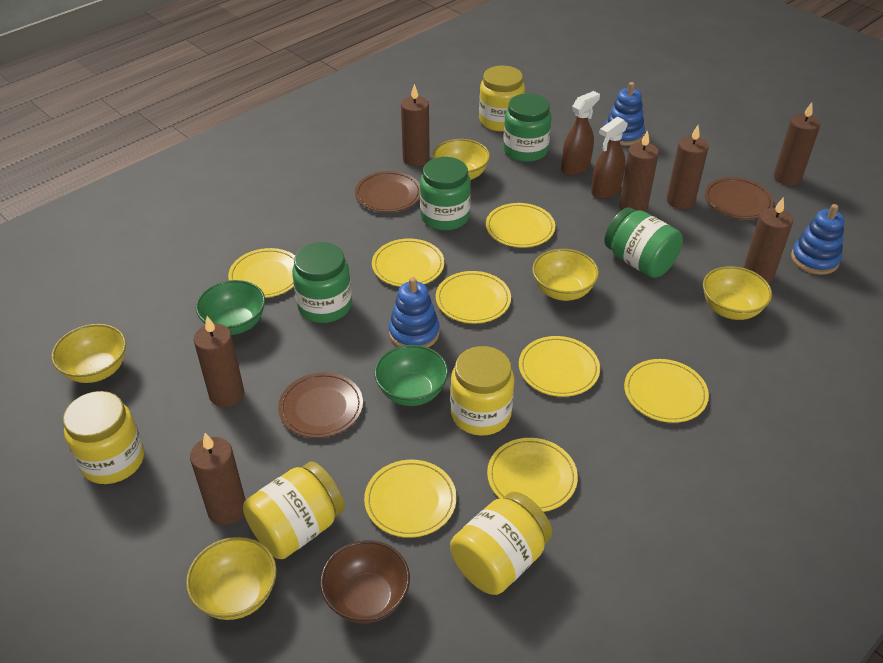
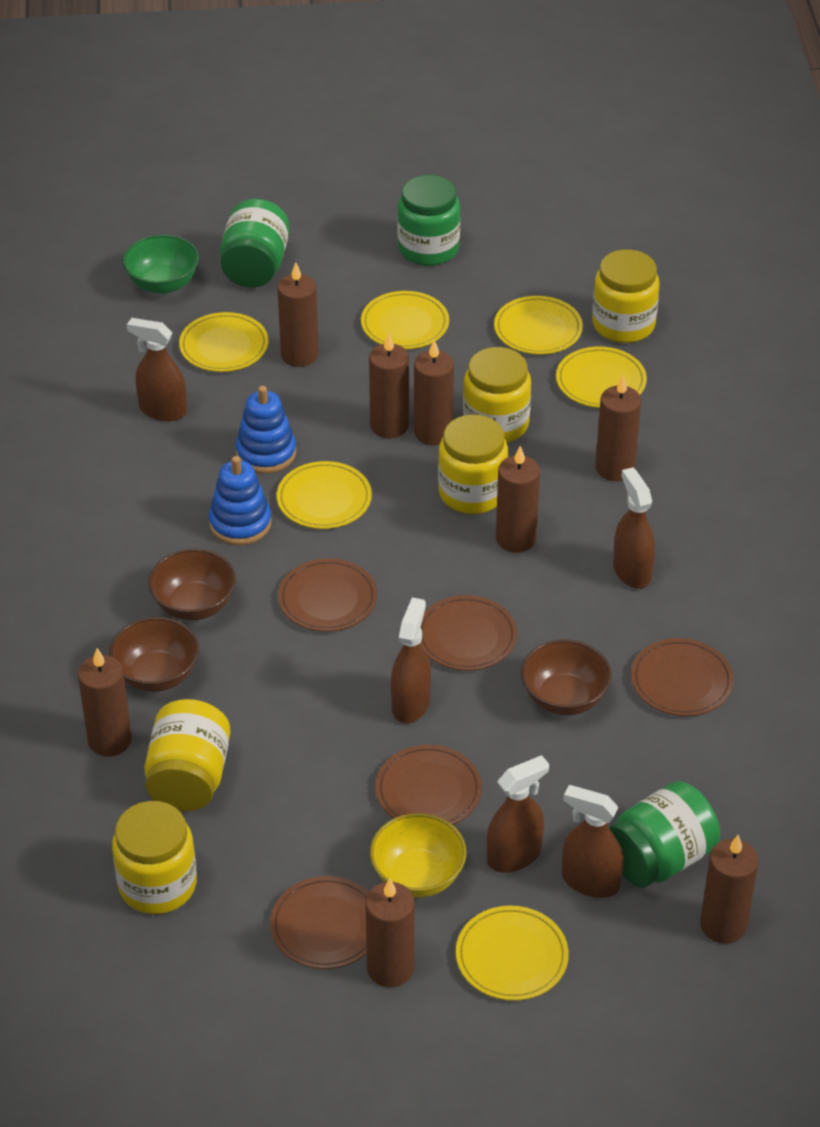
blue stacking toy: 3 -> 2
brown bowl: 1 -> 3
brown candle: 7 -> 8
brown plate: 3 -> 5
brown spray bottle: 2 -> 5
green bowl: 2 -> 1
green jar: 4 -> 3
yellow bowl: 5 -> 1
yellow plate: 8 -> 6

